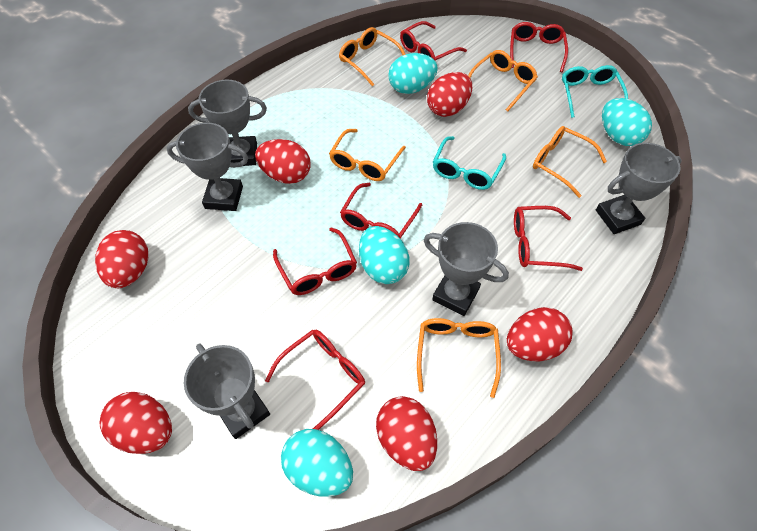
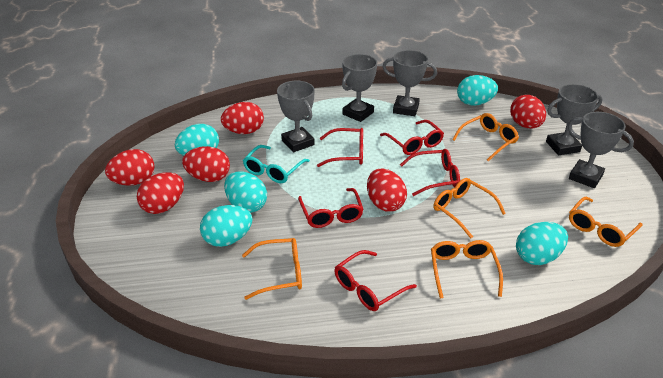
red glasses: 6 -> 5
turquoise egg: 4 -> 5
turquoise glasses: 2 -> 1

